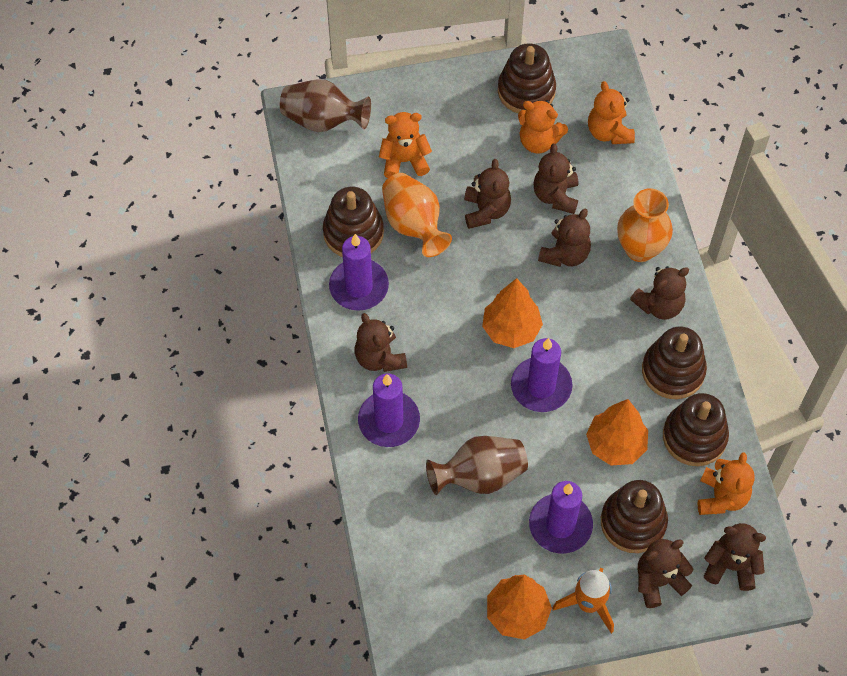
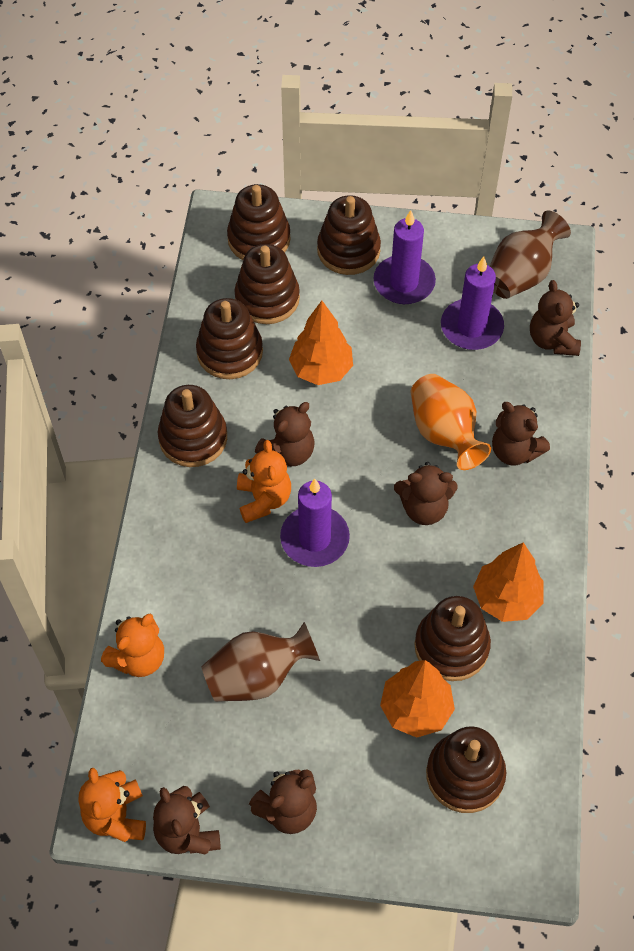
brown stacking toy: 5 -> 7
brown teddy bear: 7 -> 6
orange rocket: 1 -> 0
orange teddy bear: 4 -> 3
orange vase: 2 -> 1
purple candle: 4 -> 3

